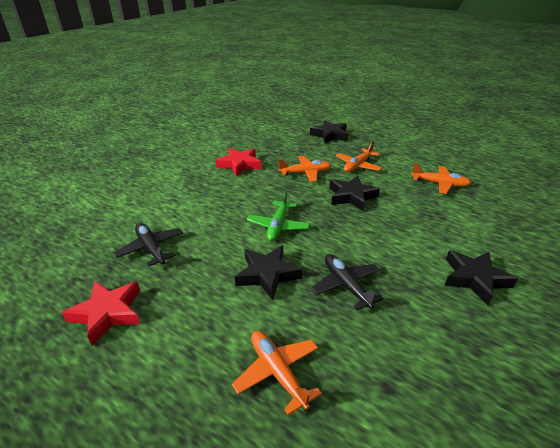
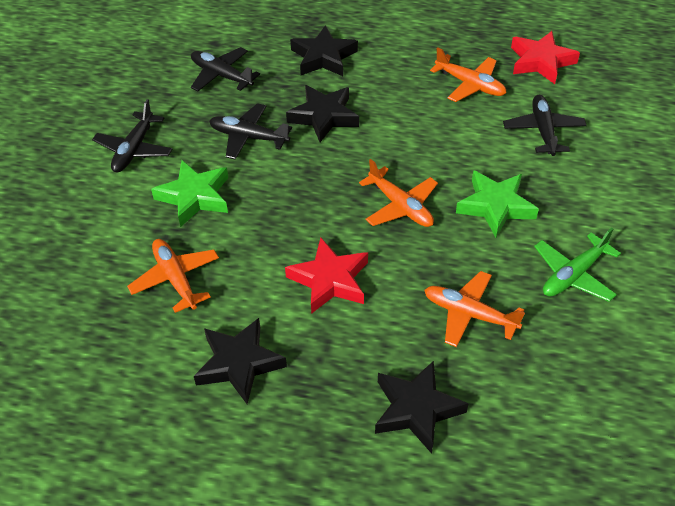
black plane: 2 -> 4
green star: 0 -> 2

